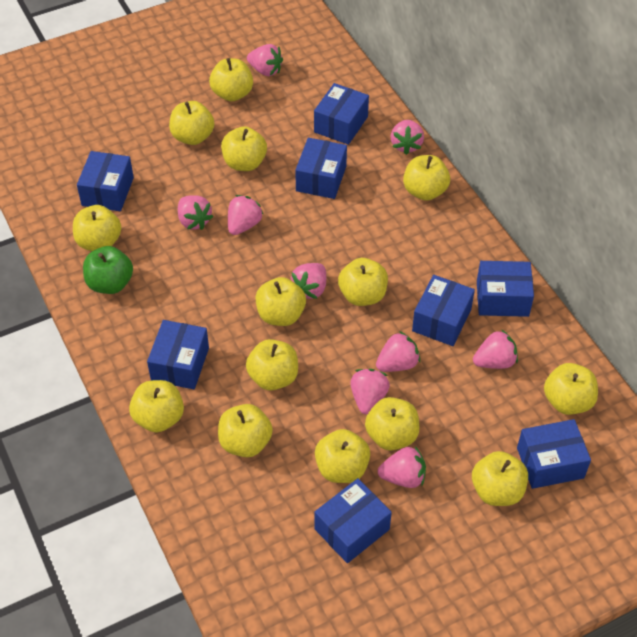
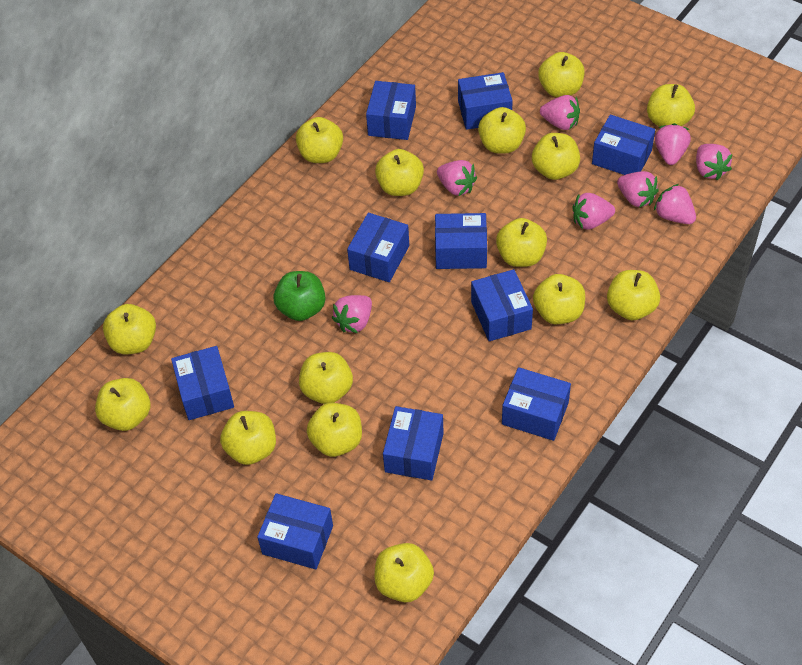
blue box: 8 -> 10
pink strawberry: 9 -> 8
yellow apple: 14 -> 15

